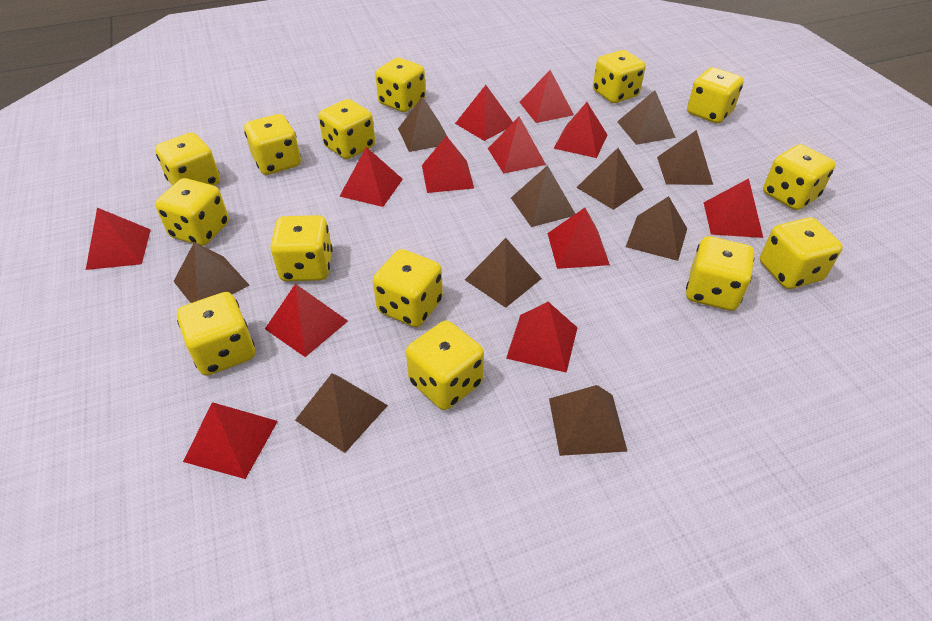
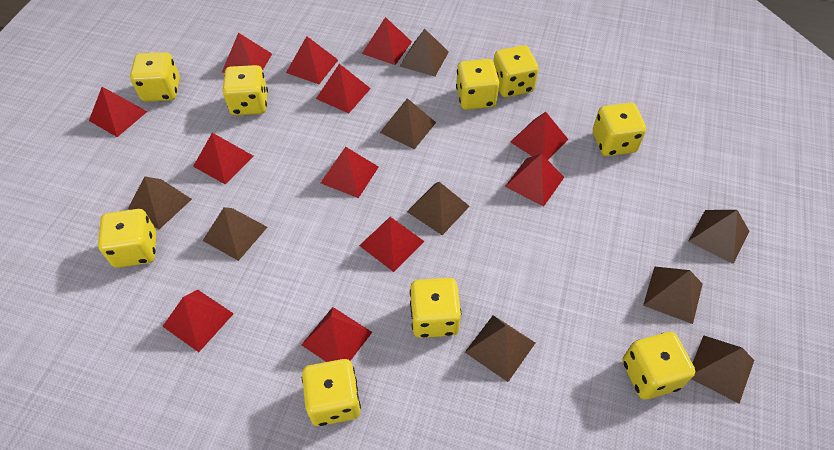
brown pyramid: 10 -> 9
yellow dice: 14 -> 9

